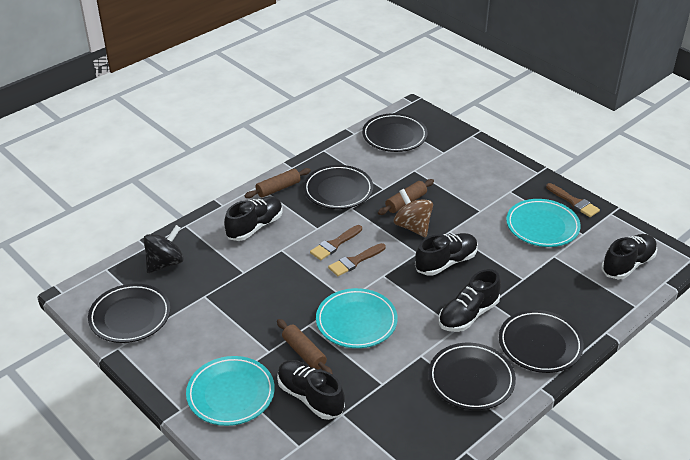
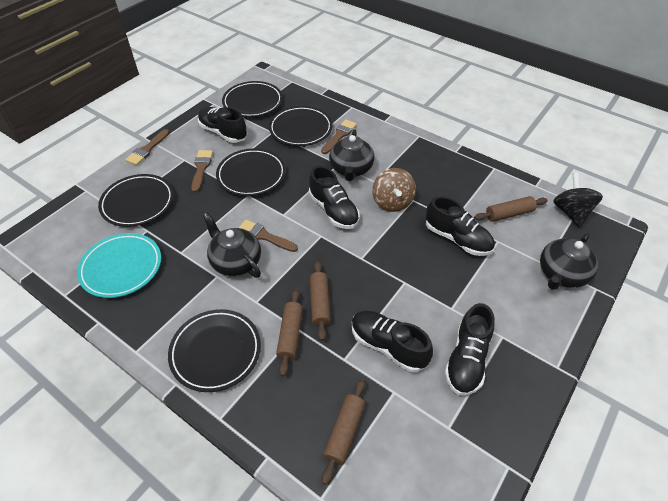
black teapot: 0 -> 3
brown brush: 3 -> 4
brown rolling pin: 3 -> 4
turquoise plate: 3 -> 1

